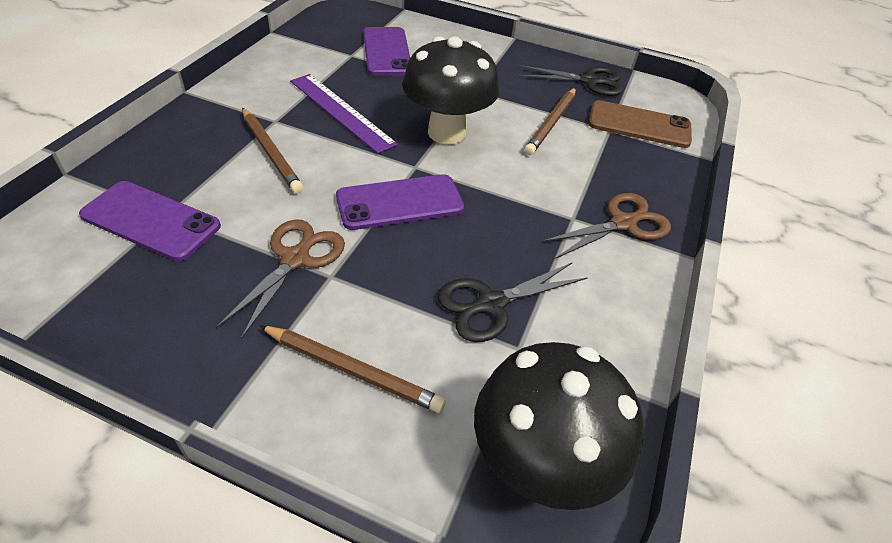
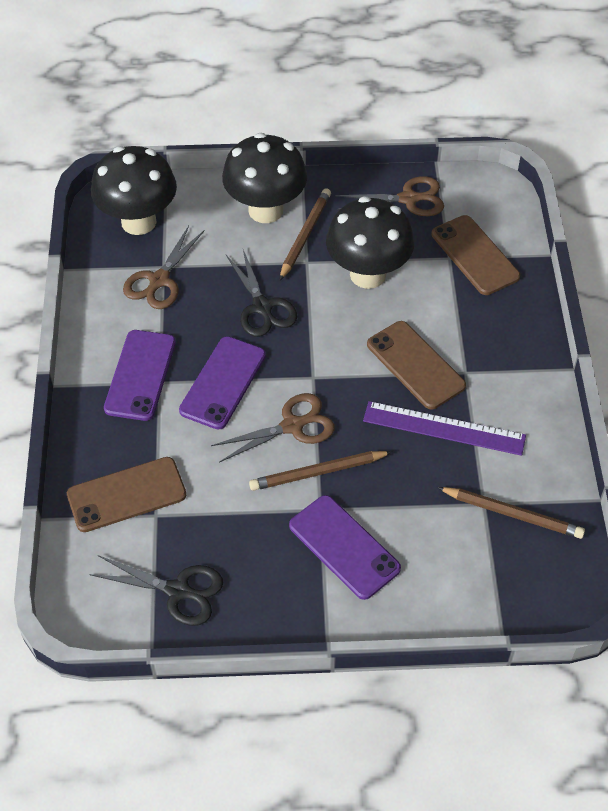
black mushroom: 2 -> 3
brown phone: 1 -> 3
brown scissors: 2 -> 3

